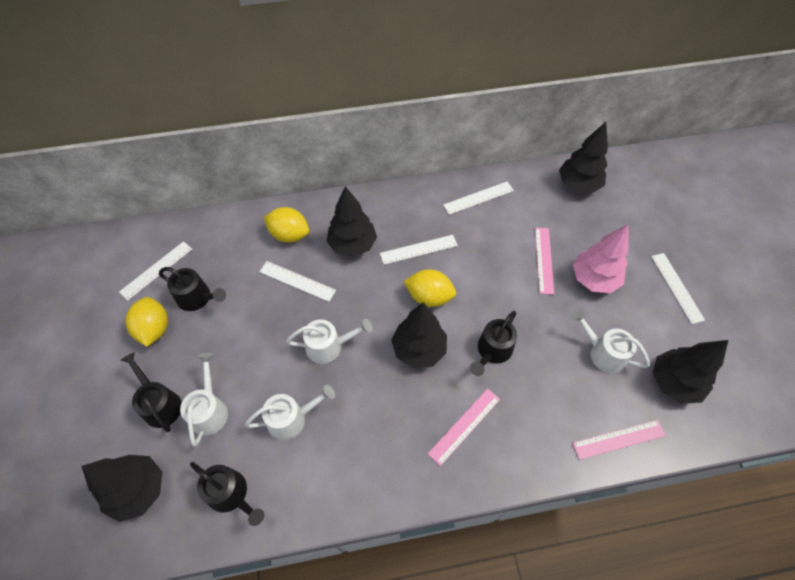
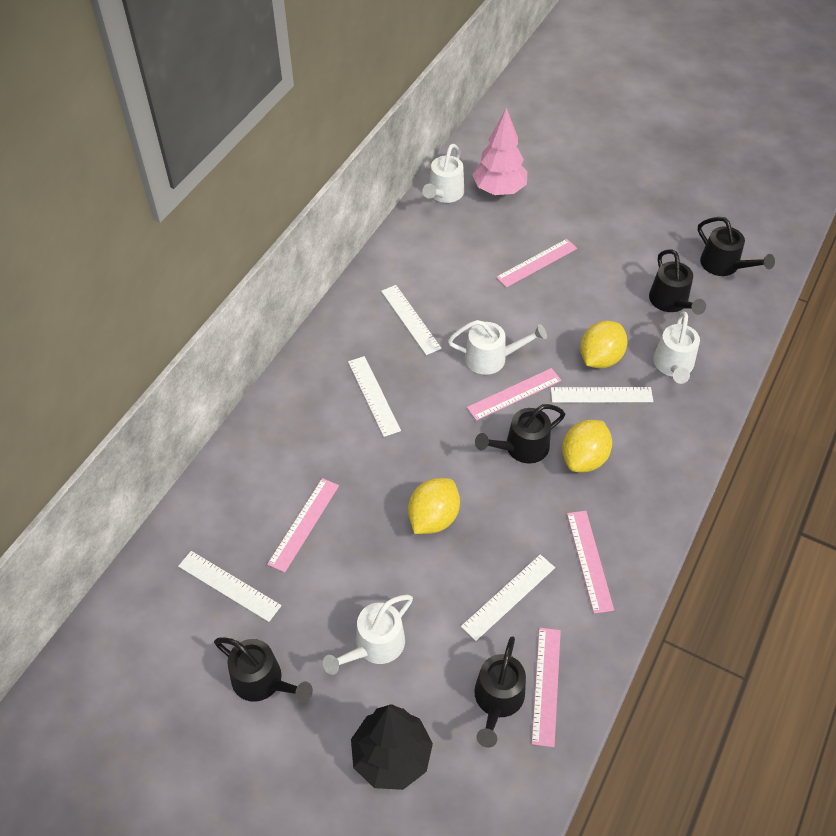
black tree: 5 -> 1
black watering can: 4 -> 5
pink ruler: 3 -> 5

